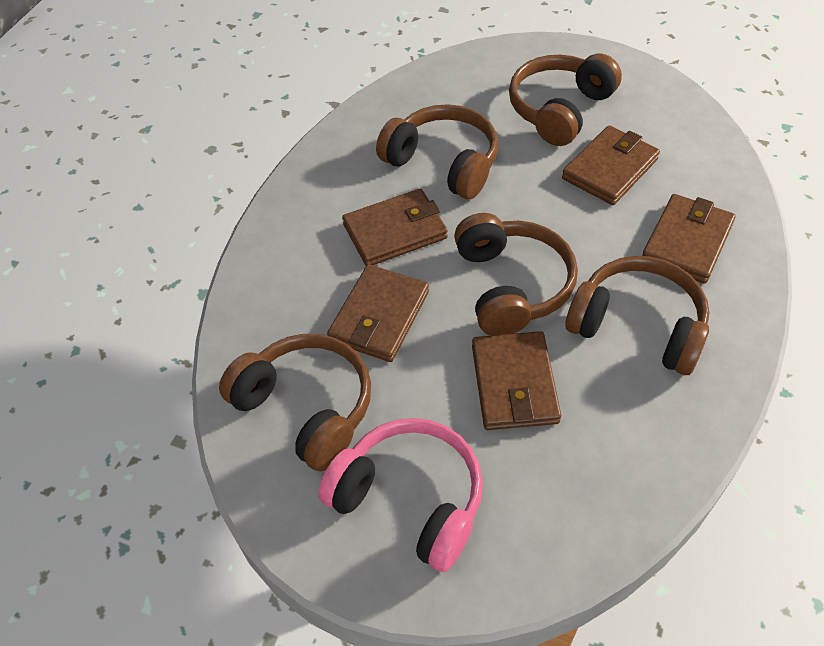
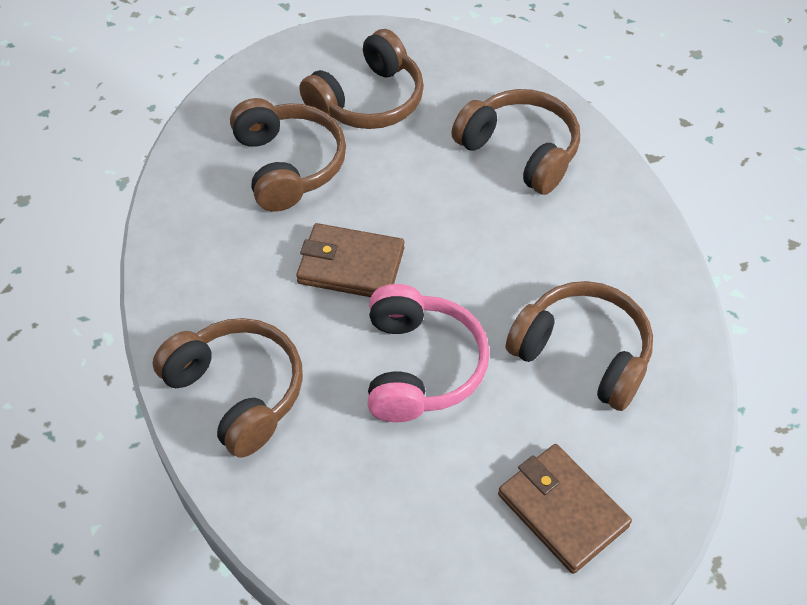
brown wallet: 5 -> 2

